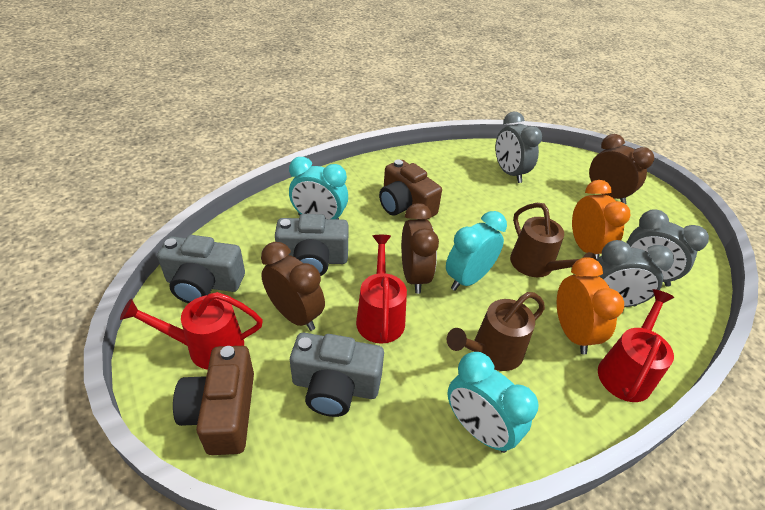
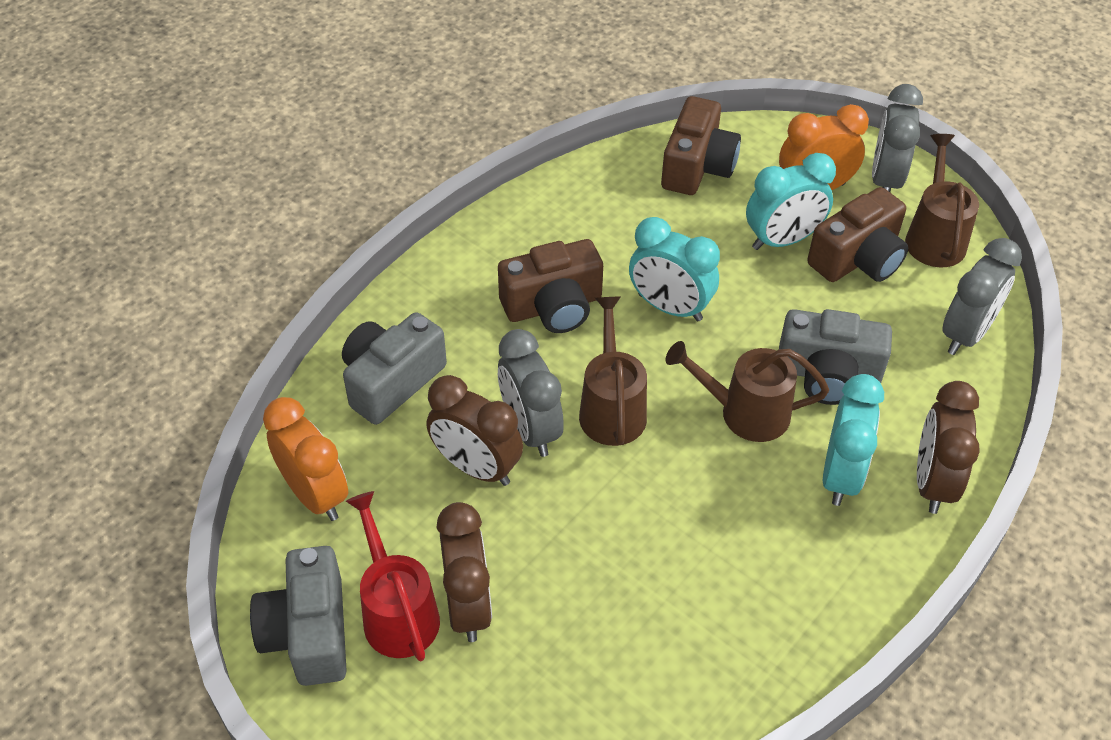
brown camera: 2 -> 3
brown watering can: 2 -> 3
red watering can: 3 -> 1

